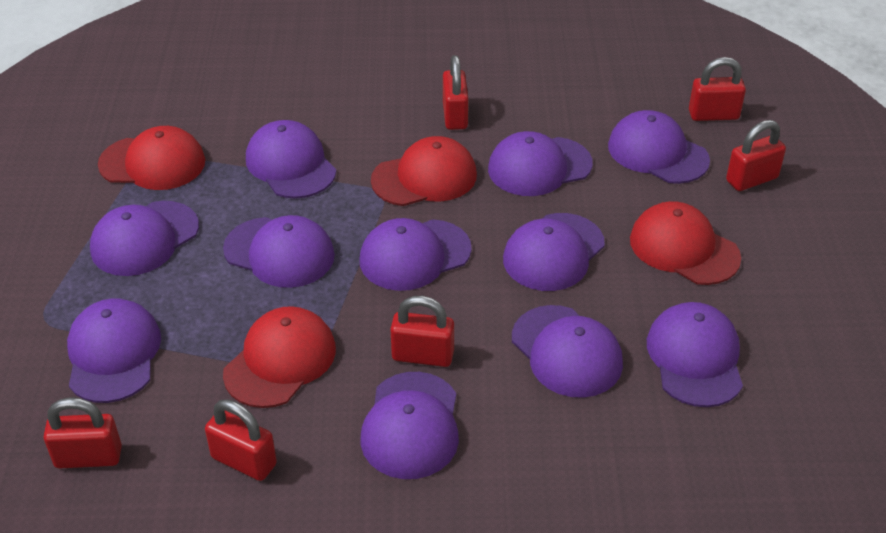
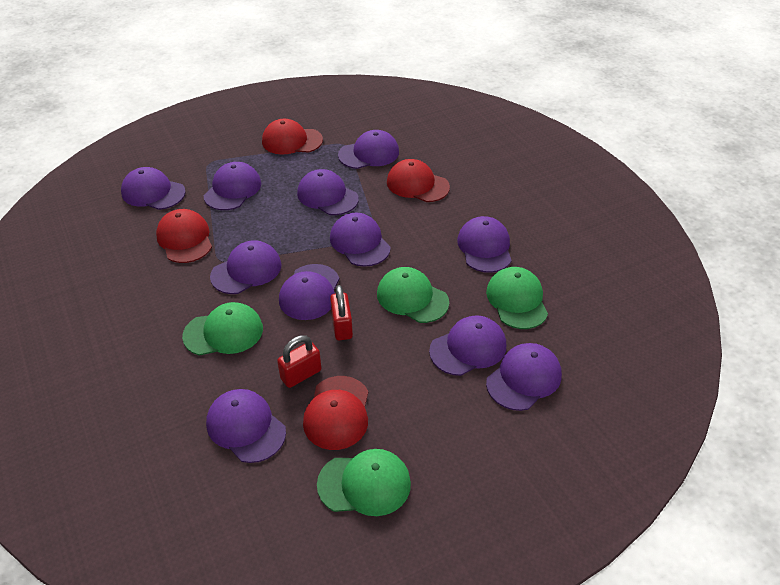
green cap: 0 -> 4
red padlock: 6 -> 2

